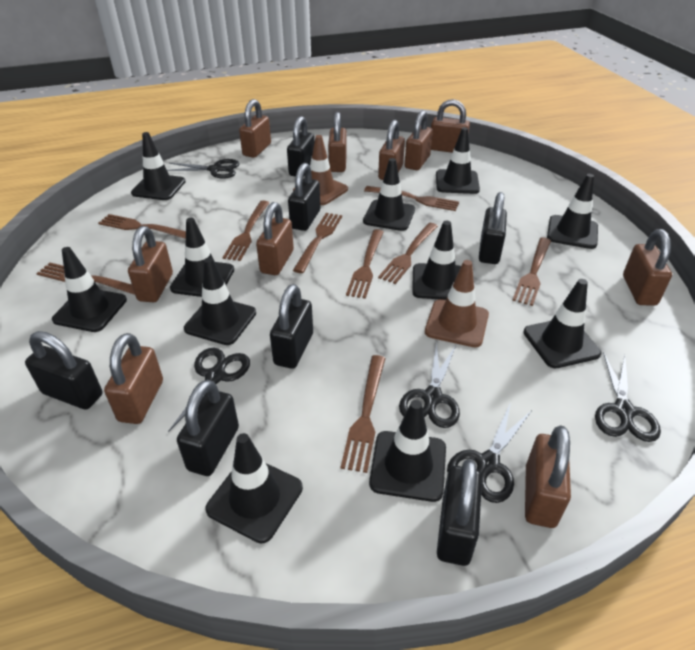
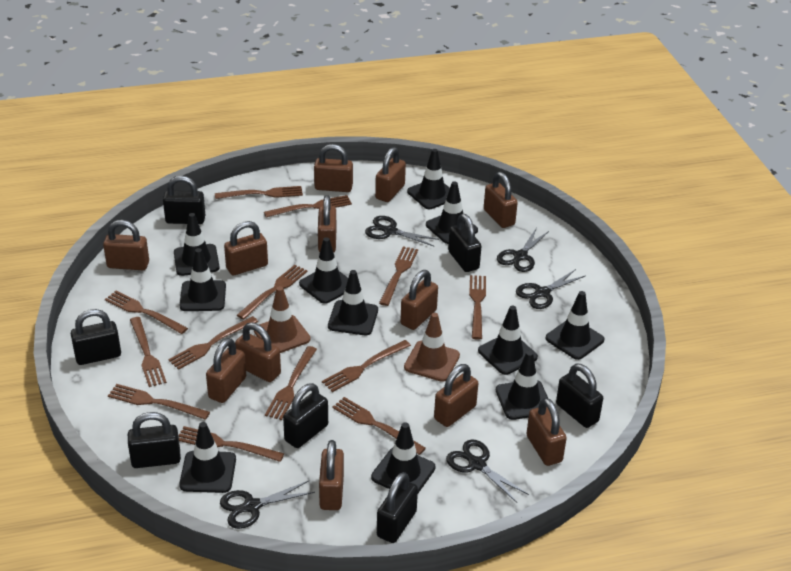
brown fork: 9 -> 13
brown padlock: 10 -> 12

